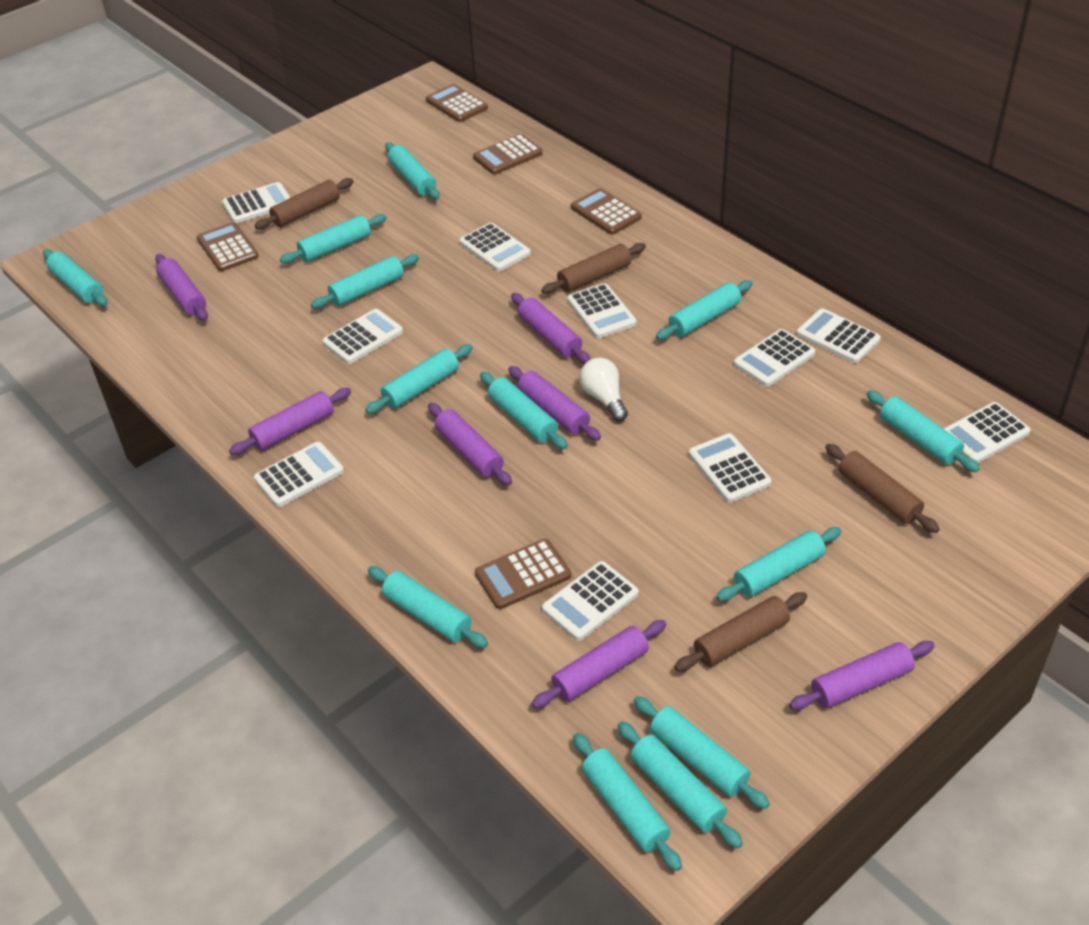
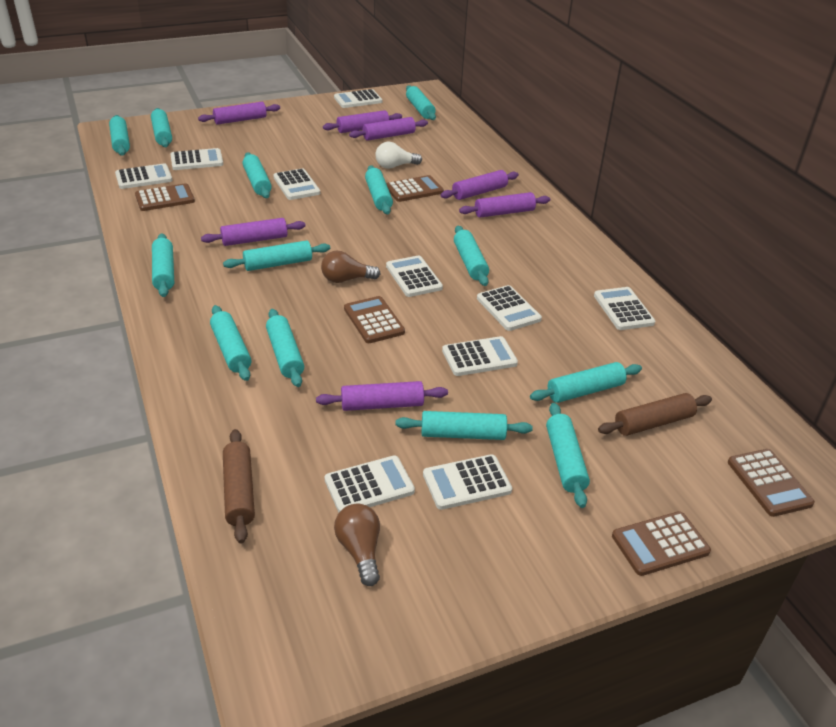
brown light bulb: 0 -> 2
brown rolling pin: 4 -> 2

